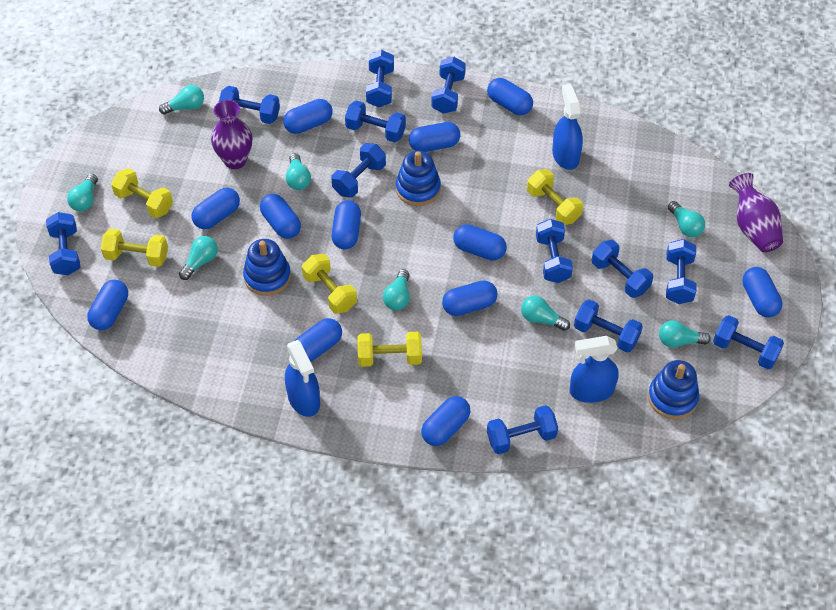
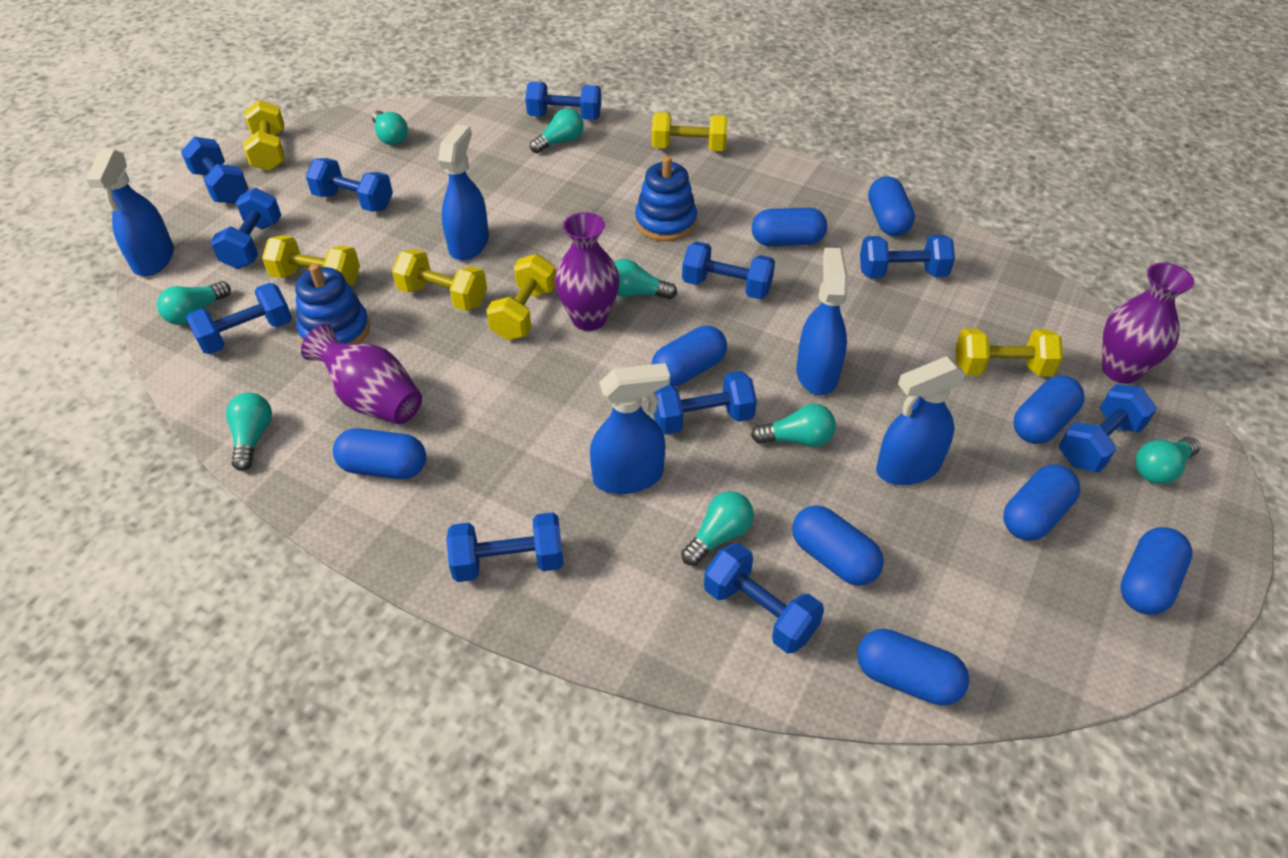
blue capsule: 12 -> 9
blue dumbbell: 12 -> 11
blue spray bottle: 3 -> 5
blue stacking toy: 3 -> 2
purple vase: 2 -> 3
yellow dumbbell: 5 -> 6

